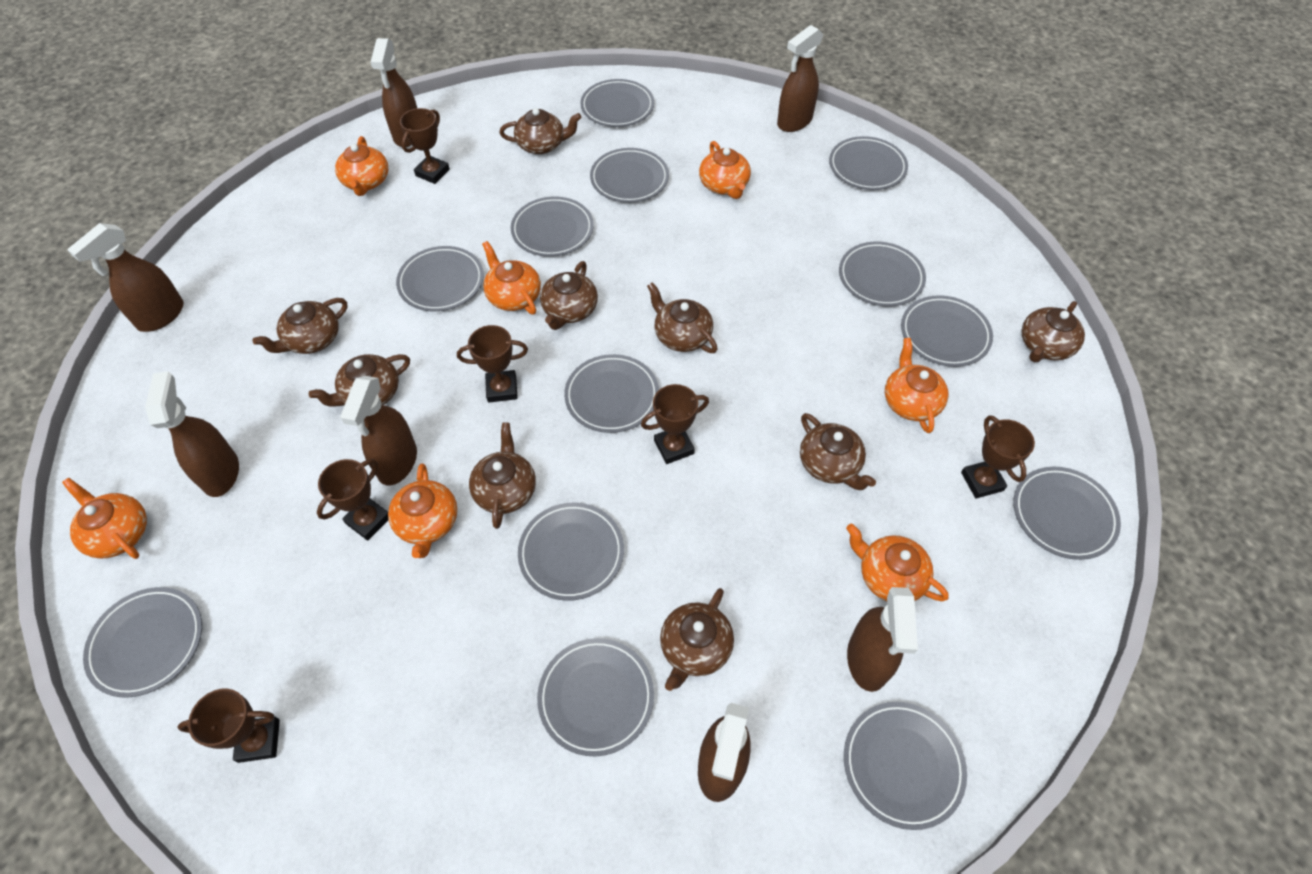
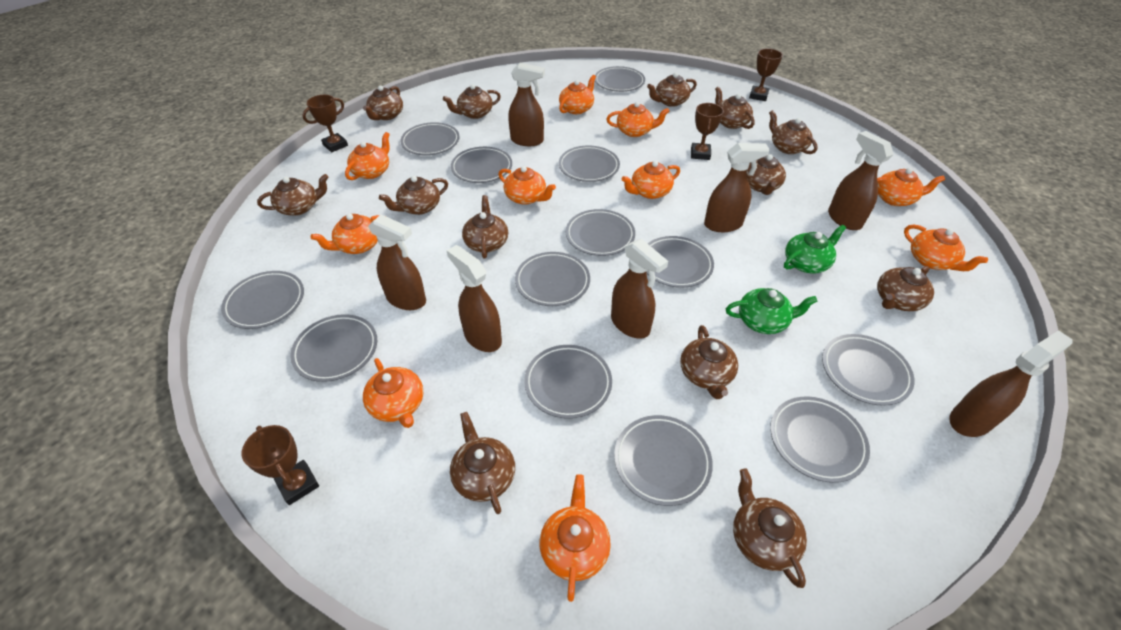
brown teapot: 9 -> 13
brown trophy: 6 -> 4
green teapot: 0 -> 2
orange teapot: 7 -> 10

